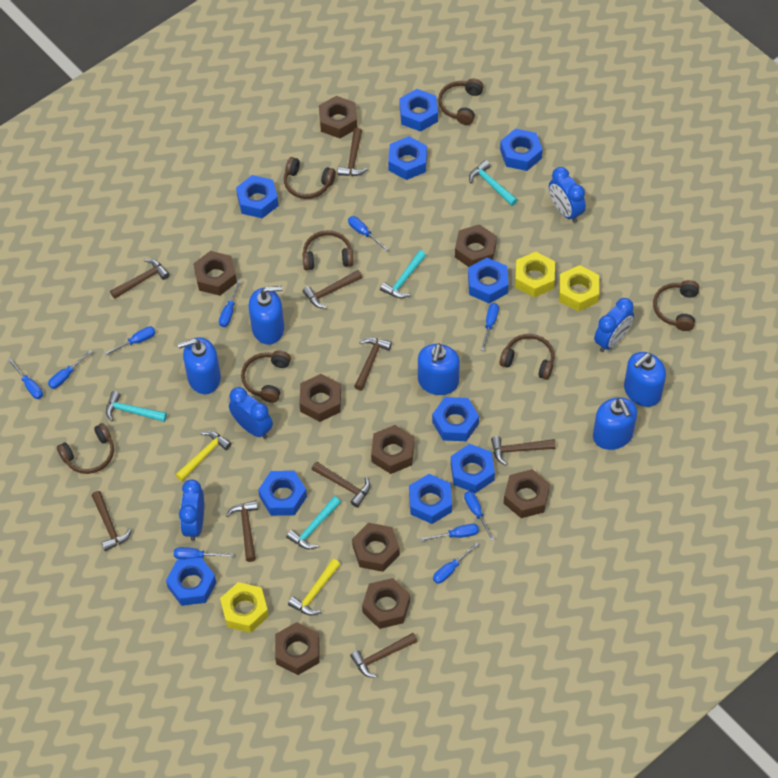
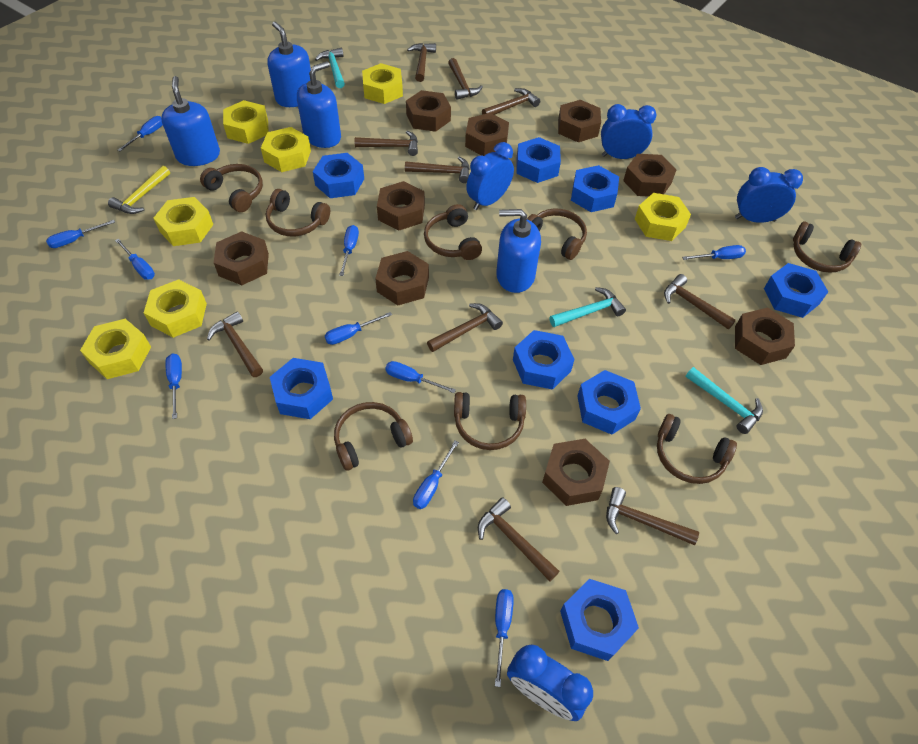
blue nut: 10 -> 8
blue soap dispenser: 5 -> 4
brown hammer: 9 -> 10
brown headphones: 7 -> 8
turquoise hammer: 4 -> 3
yellow hammer: 2 -> 1
yellow nut: 3 -> 7

